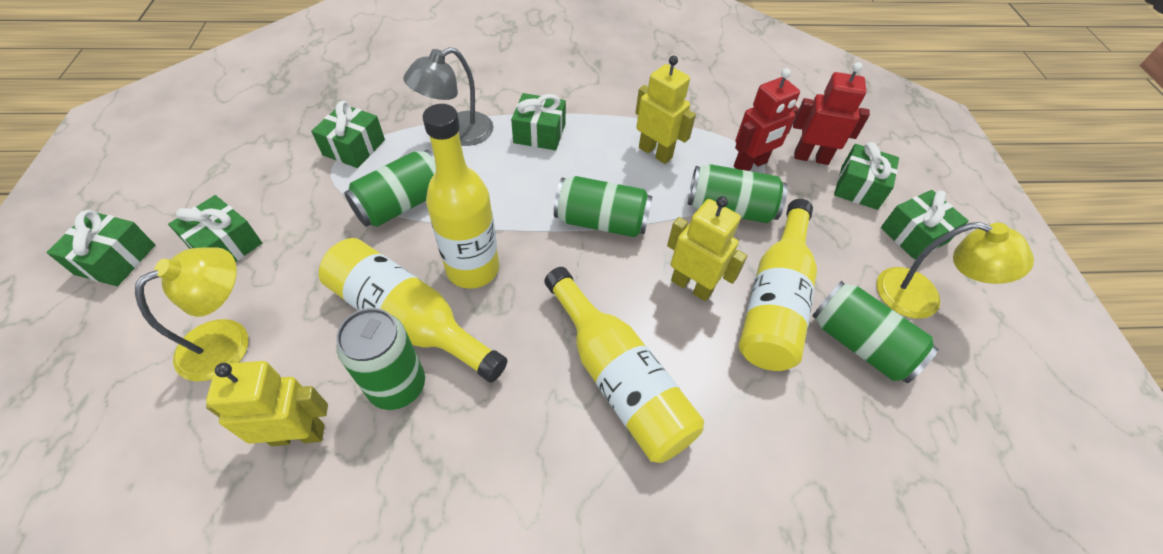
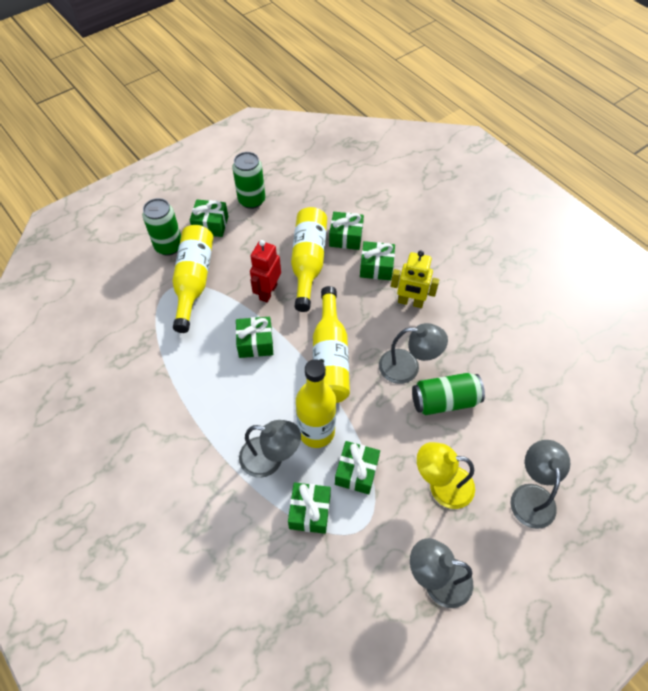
green can: 5 -> 3
grey lamp: 1 -> 4
red robot: 2 -> 1
yellow lamp: 2 -> 1
yellow robot: 3 -> 1

